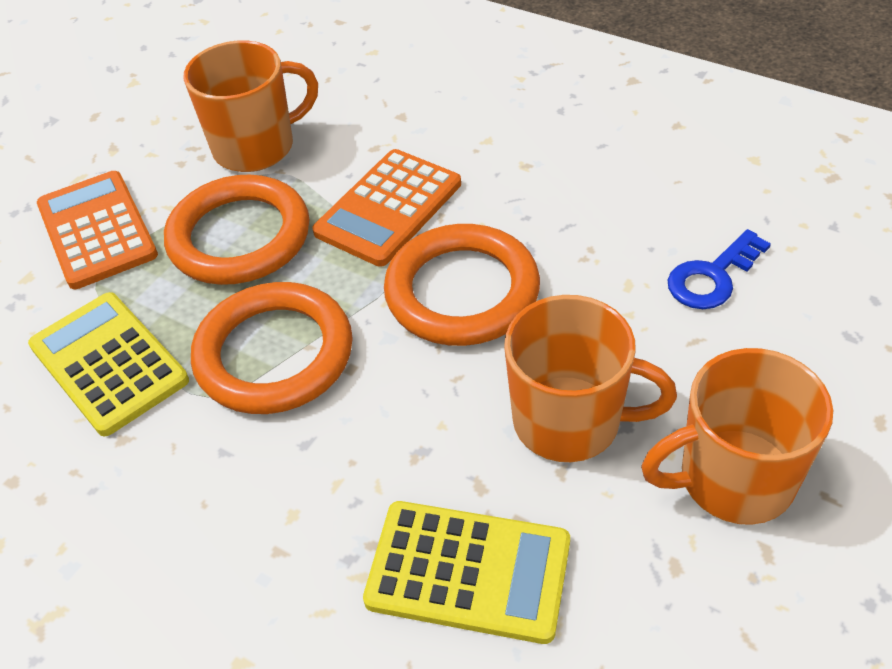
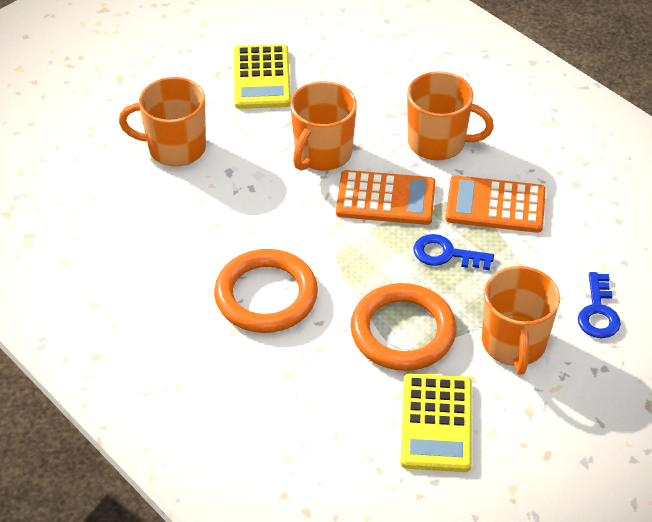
blue key: 1 -> 2
orange mug: 3 -> 4
orange ring: 3 -> 2

